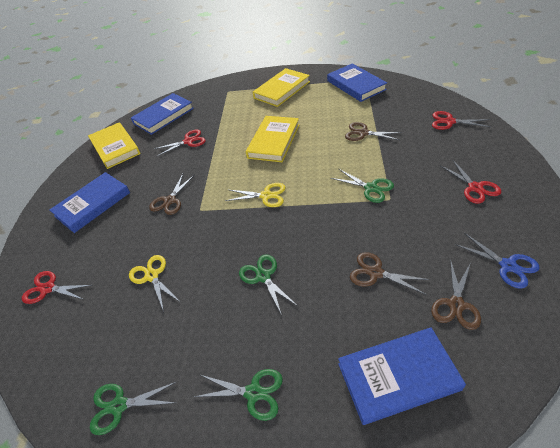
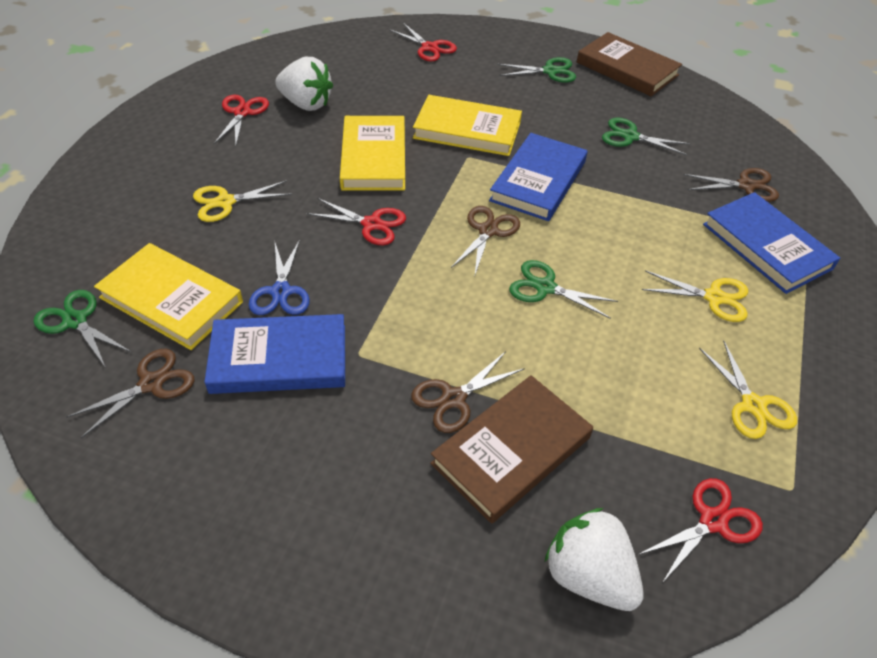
blue book: 4 -> 3
brown book: 0 -> 2
white strawberry: 0 -> 2
yellow scissors: 2 -> 3

